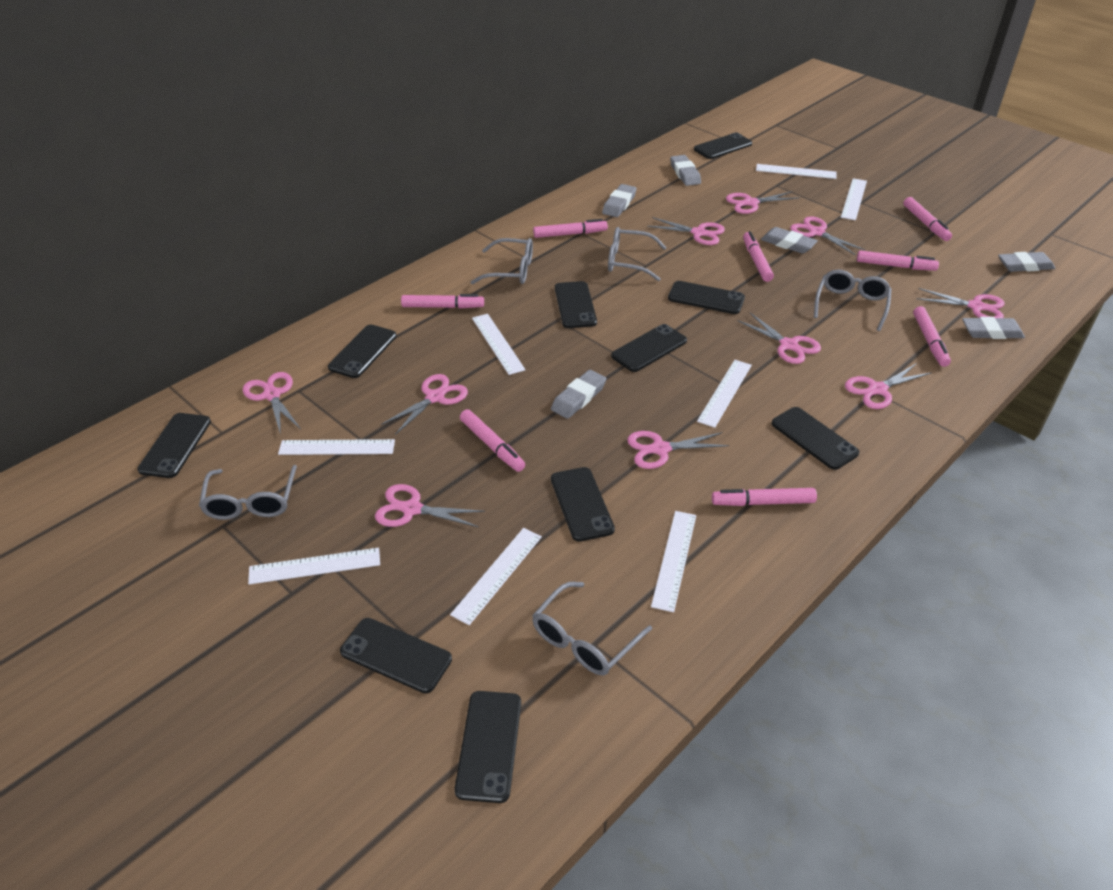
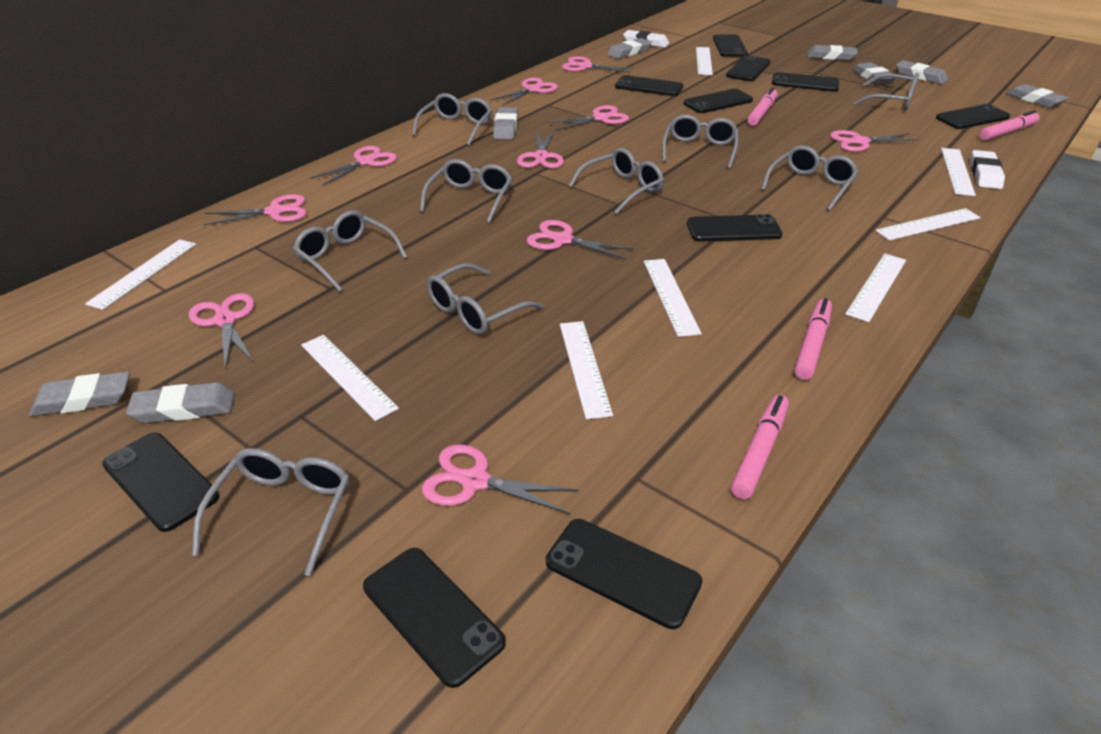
grey eraser: 6 -> 8
grey glasses: 5 -> 9
pink marker: 8 -> 4
white eraser: 0 -> 2

